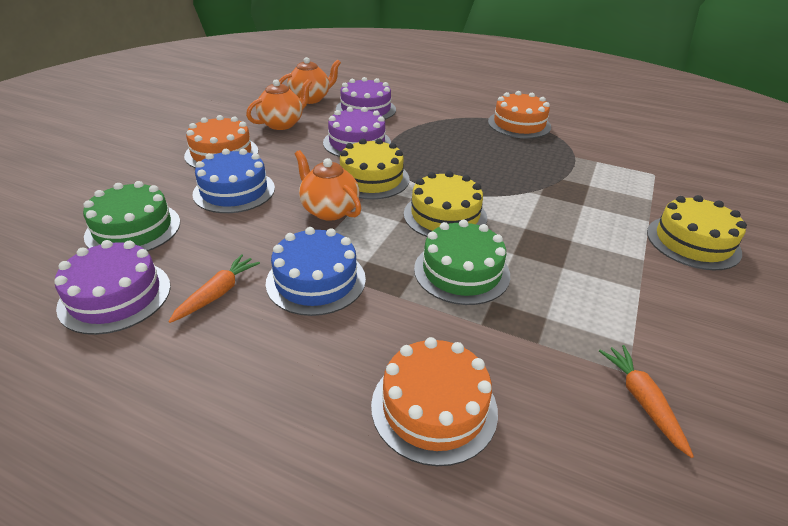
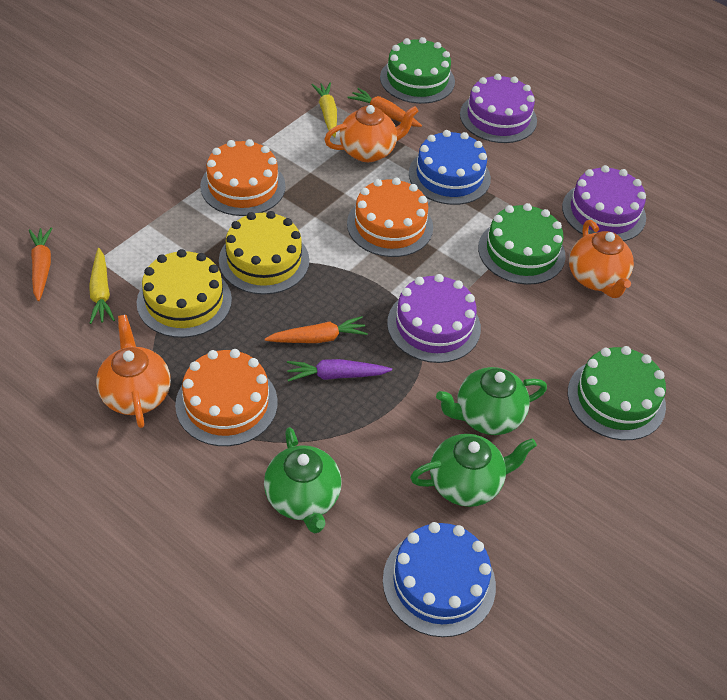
green cake: 2 -> 3
green teapot: 0 -> 3
orange carrot: 2 -> 3
purple carrot: 0 -> 1
yellow cake: 3 -> 2
yellow carrot: 0 -> 2

